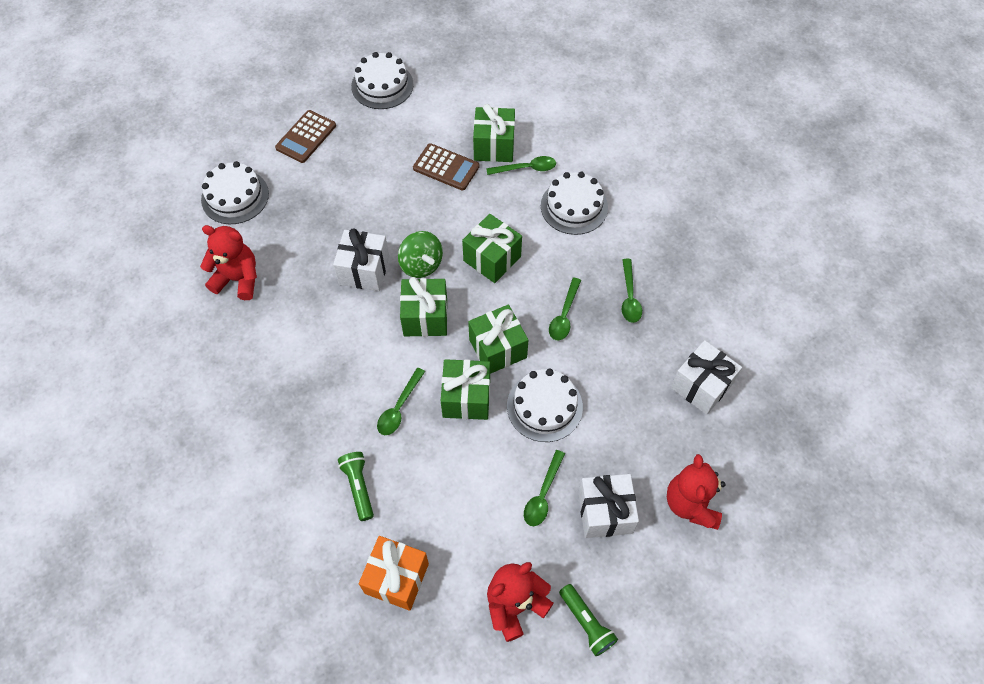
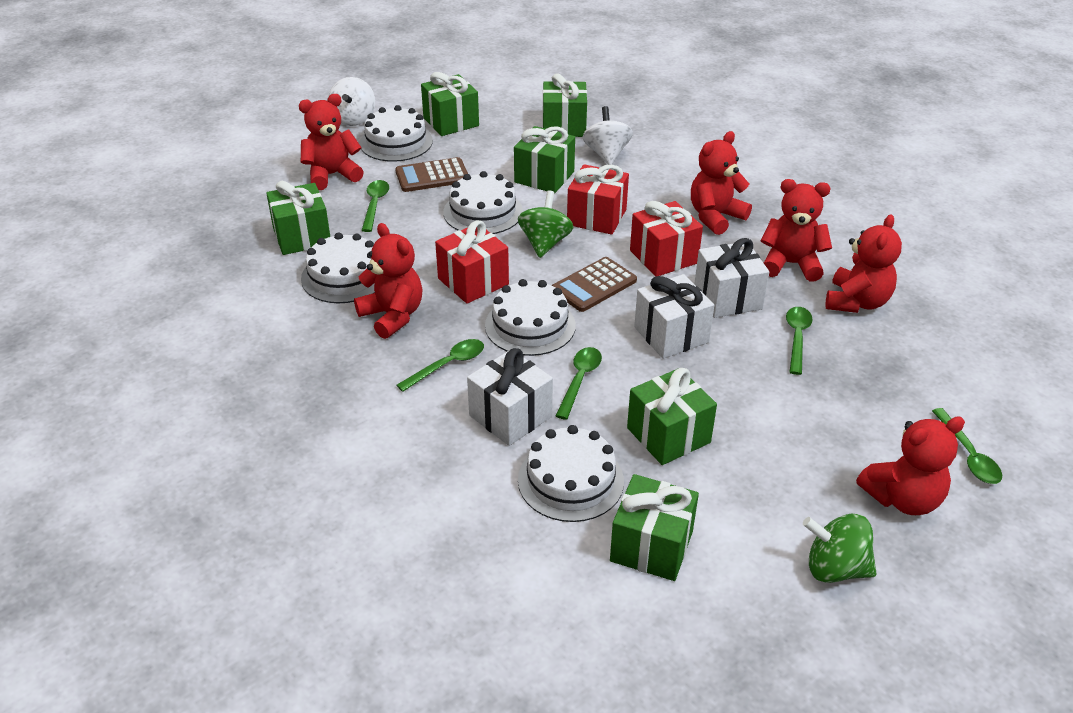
green flashlight: 2 -> 0
green gift: 5 -> 6
green spinning top: 1 -> 2
orange gift: 1 -> 0
red gift: 0 -> 3
red teddy bear: 3 -> 6
white cake: 4 -> 5
white spinning top: 0 -> 2

